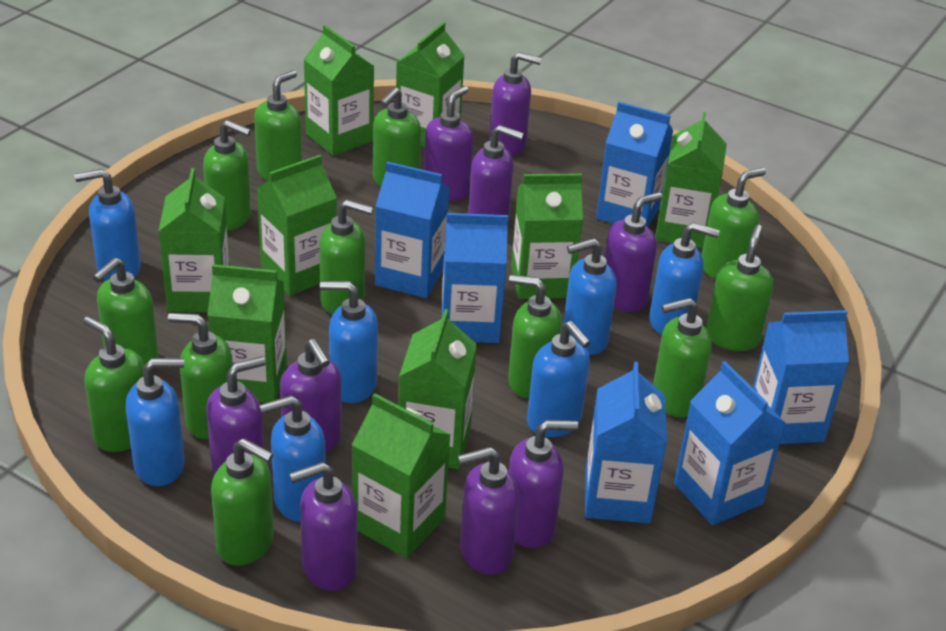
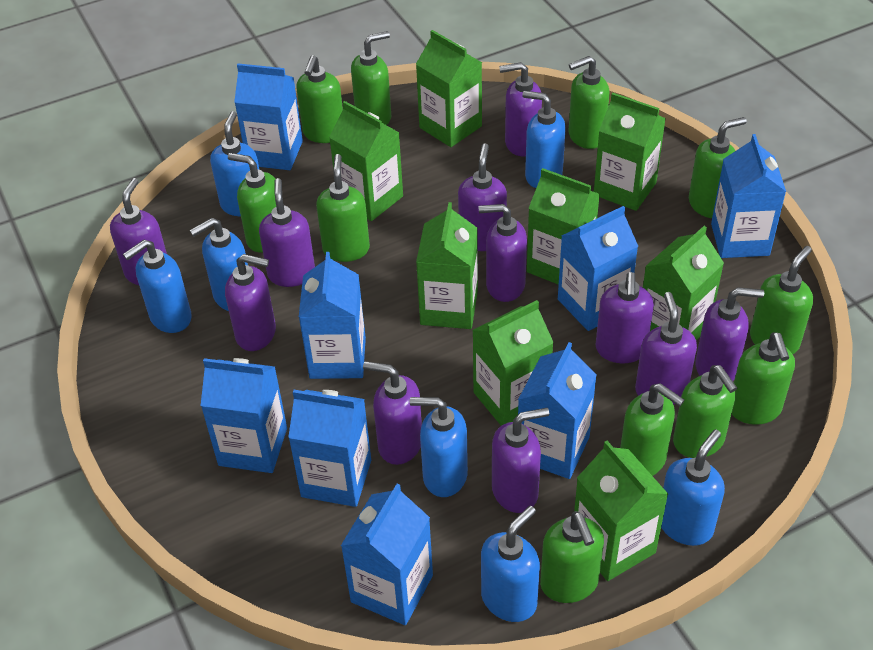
blue carton: 6 -> 8
green carton: 9 -> 8
green soap dispenser: 12 -> 11
purple soap dispenser: 9 -> 11

